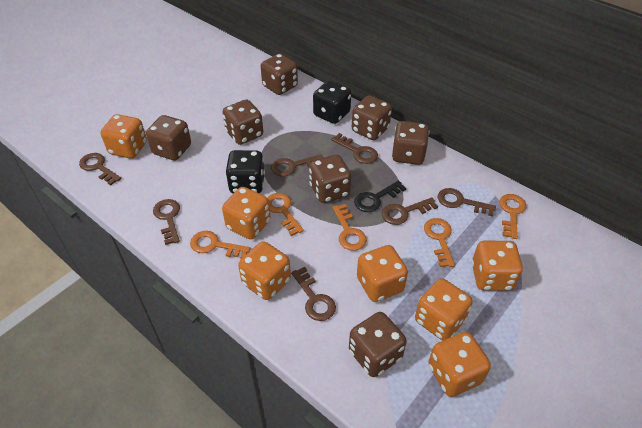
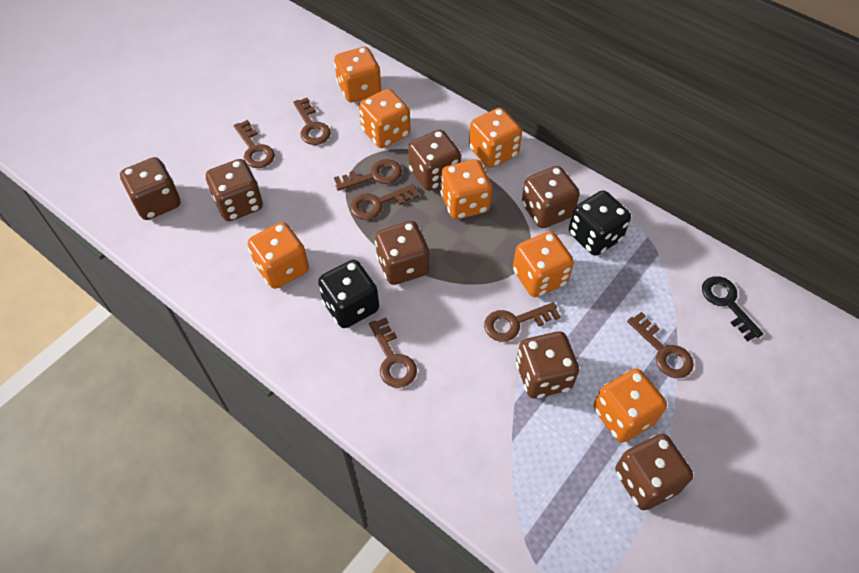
orange key: 5 -> 0

